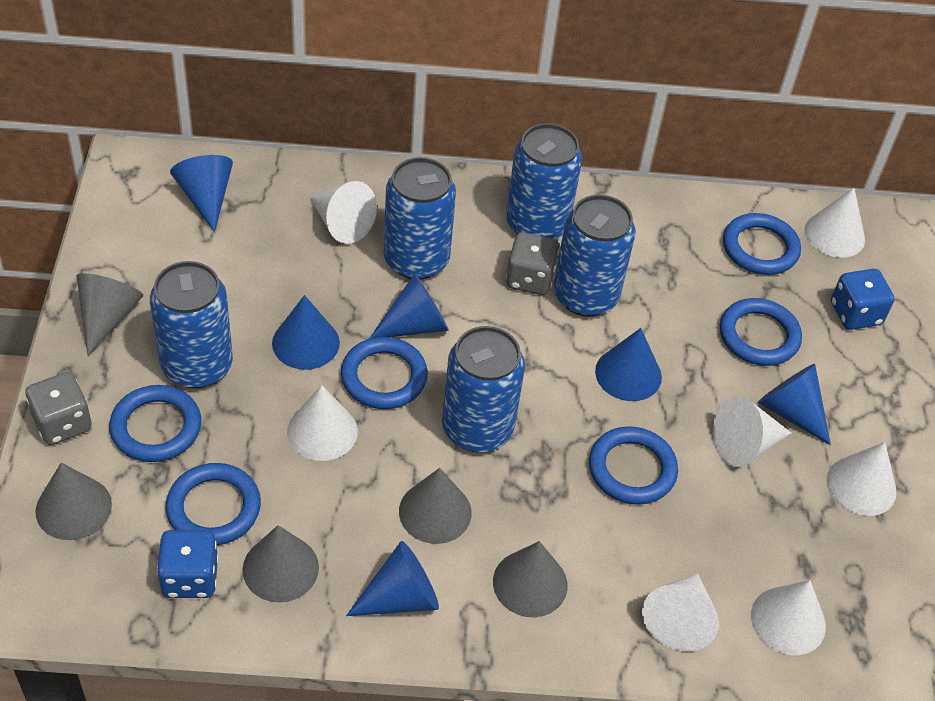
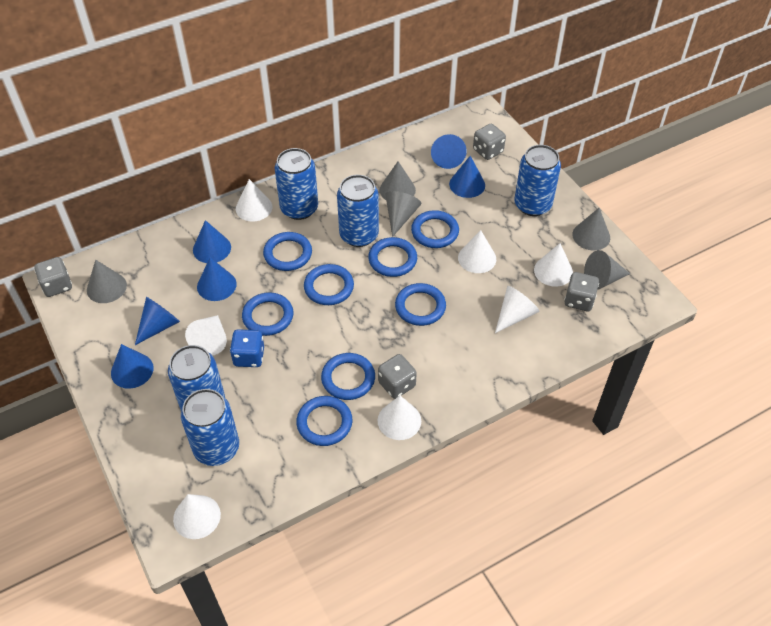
blue dice: 2 -> 1
blue ring: 6 -> 8
grey dice: 2 -> 4

